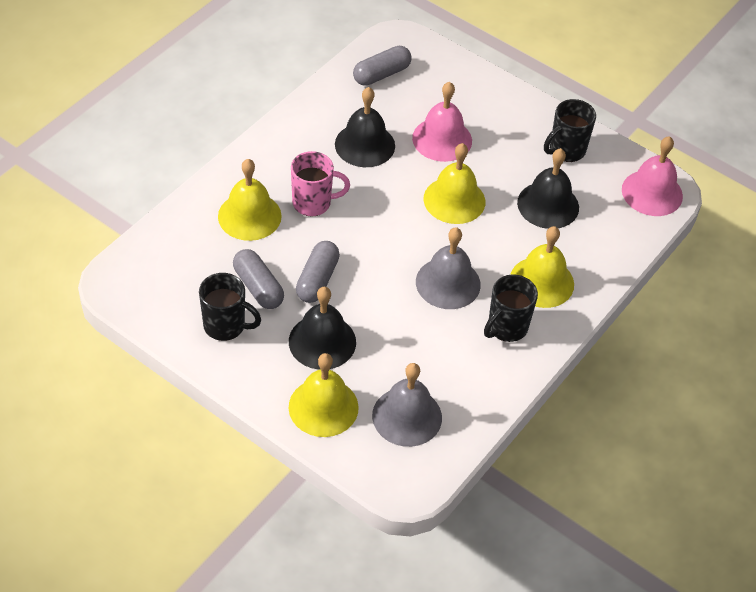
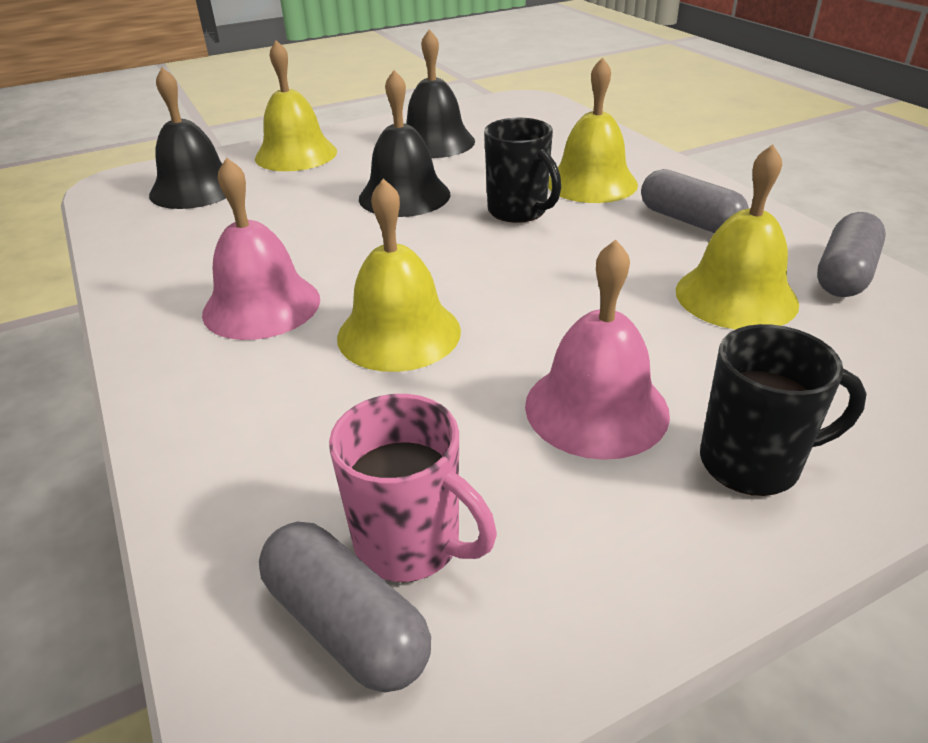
black mug: 3 -> 2
grey bell: 2 -> 0

